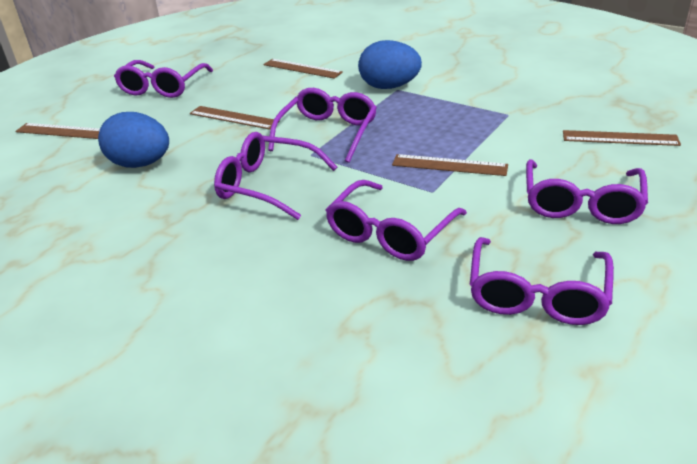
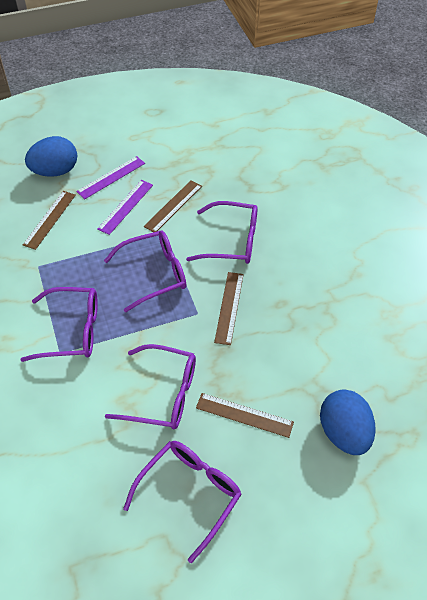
brown ruler: 5 -> 4
purple glasses: 6 -> 5
purple ruler: 0 -> 2

